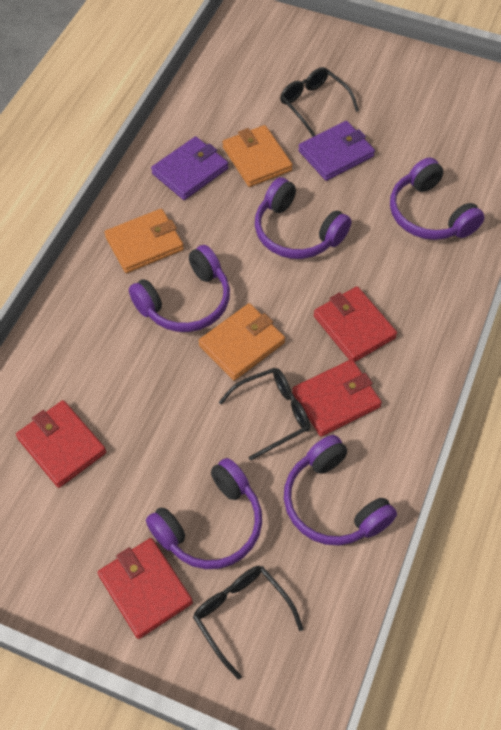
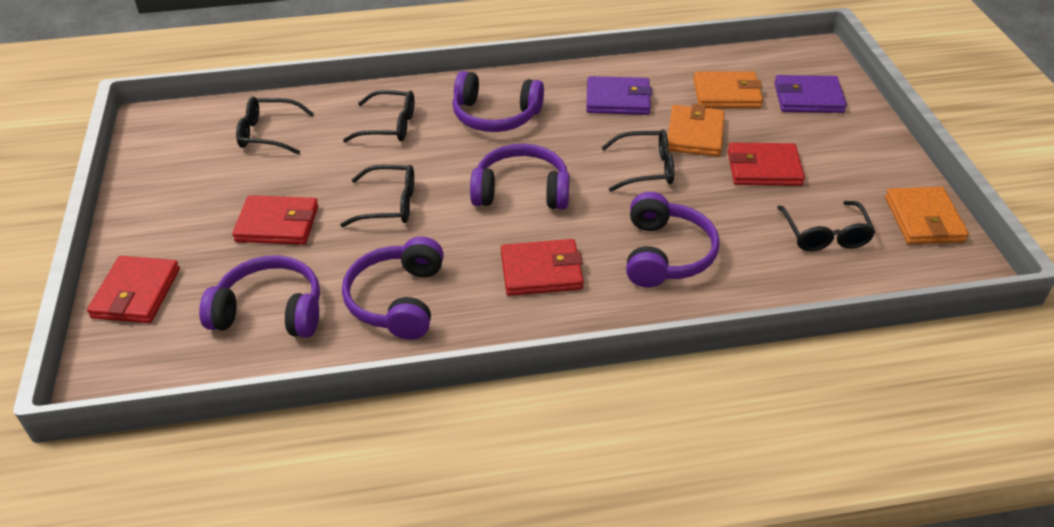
black glasses: 3 -> 5

